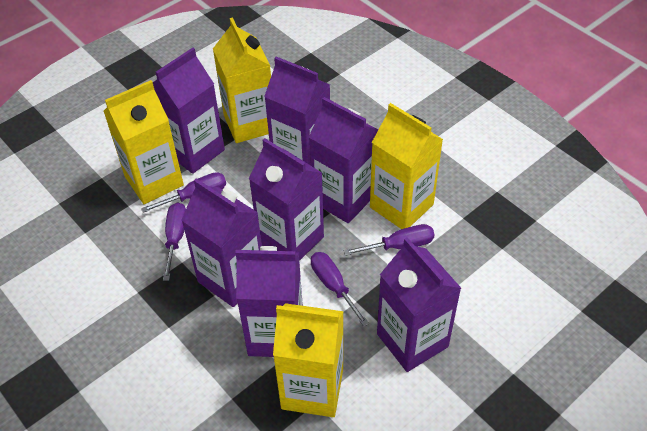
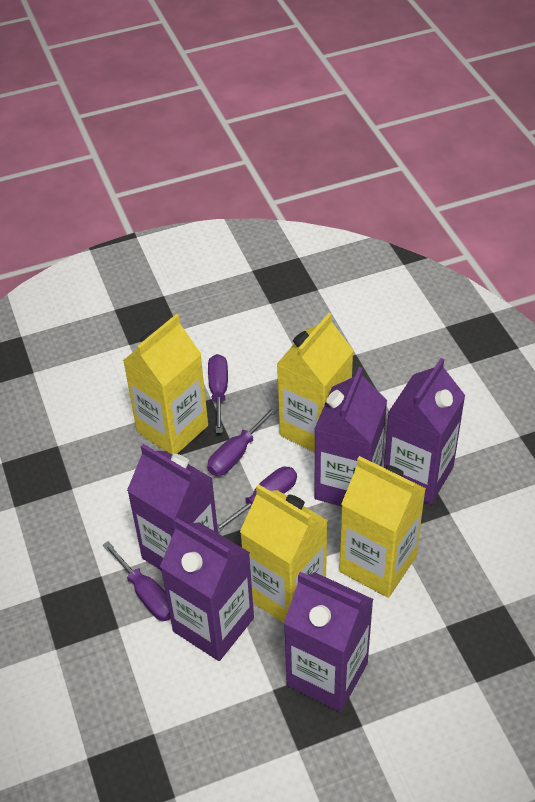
purple carton: 7 -> 5

